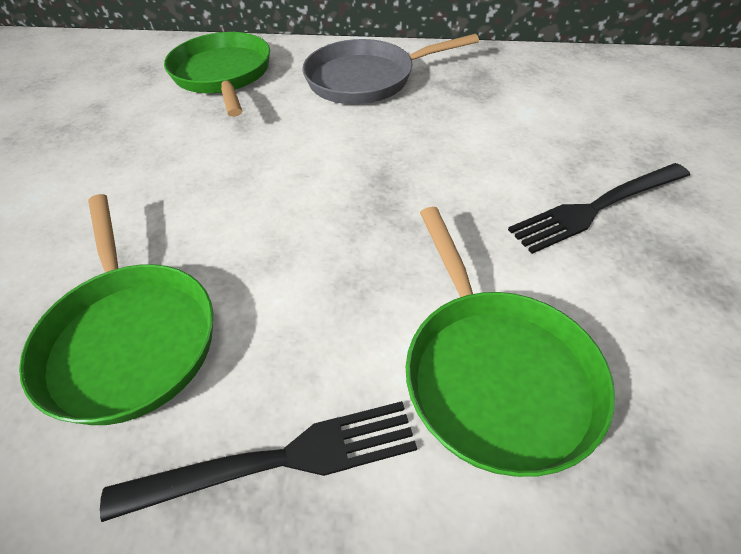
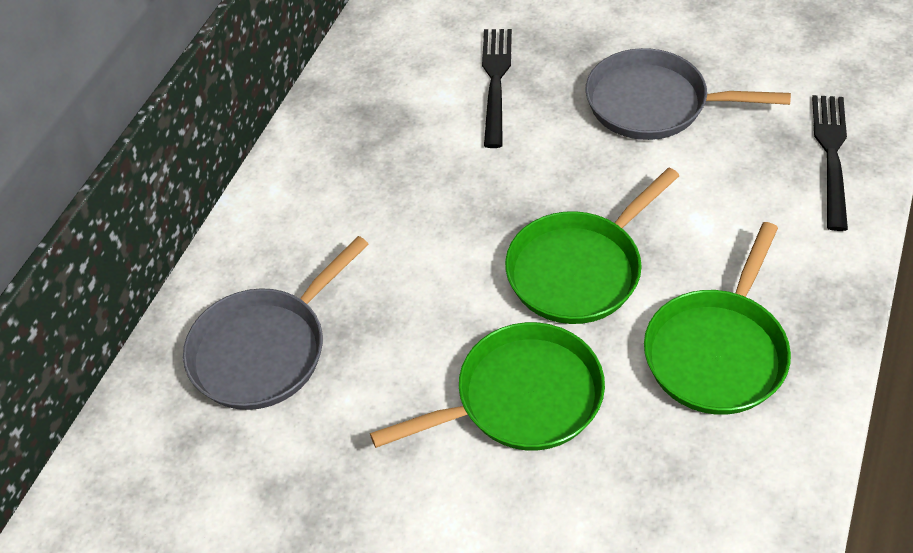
grey pan: 1 -> 2

